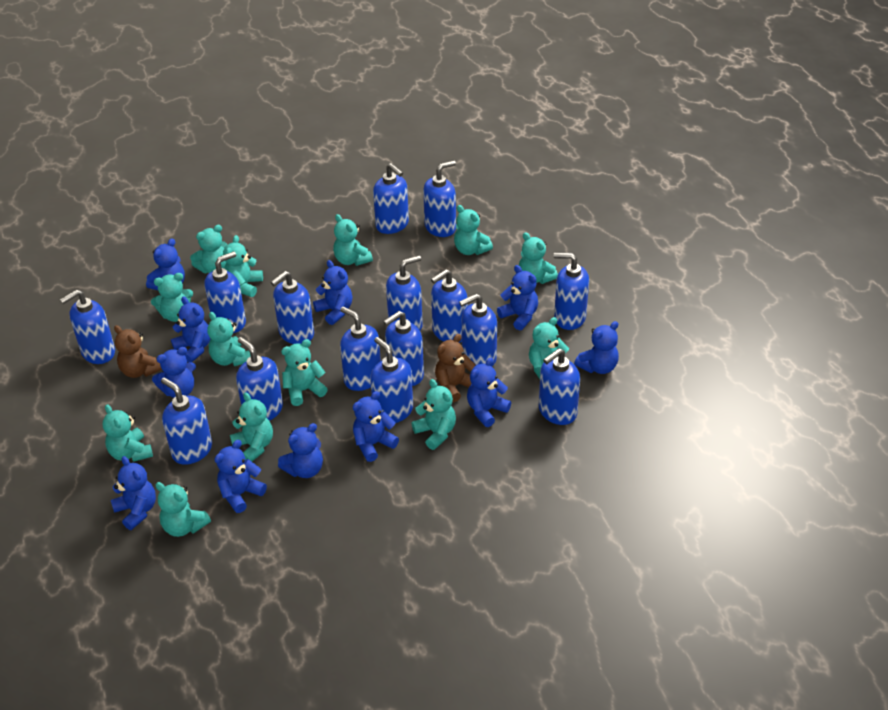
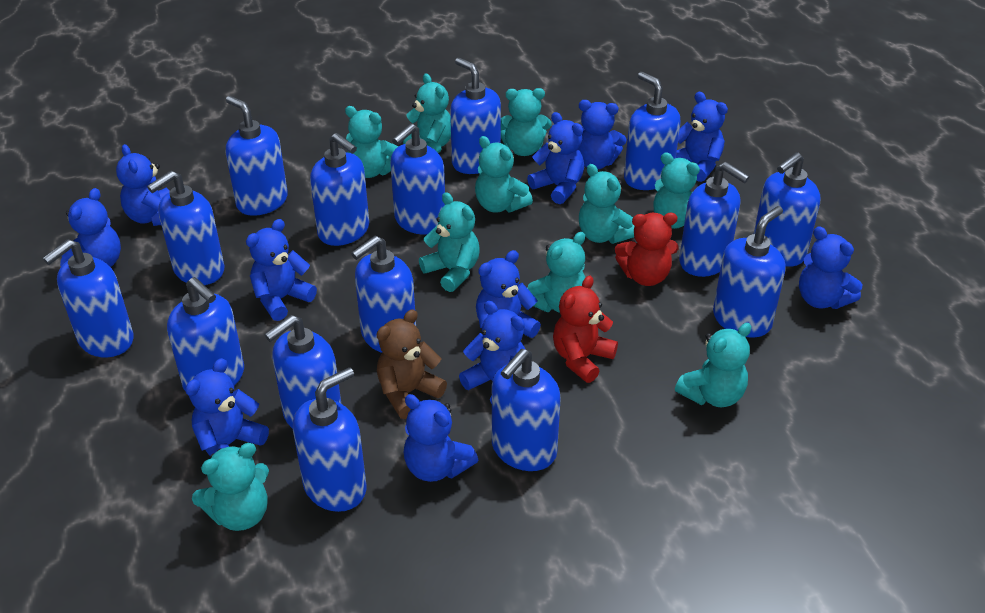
brown teddy bear: 2 -> 1
red teddy bear: 0 -> 2
turquoise teddy bear: 13 -> 10

